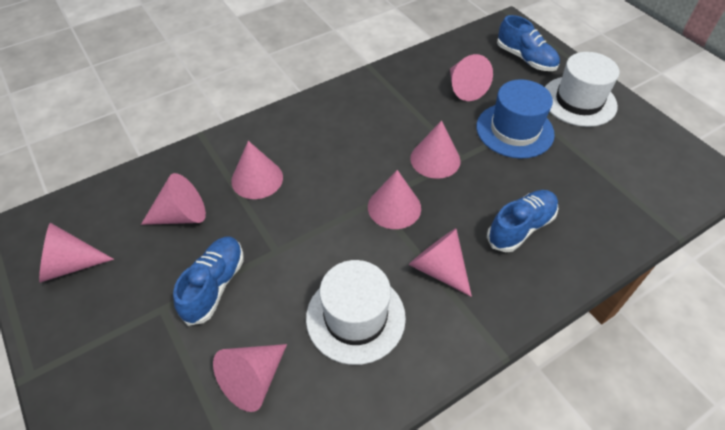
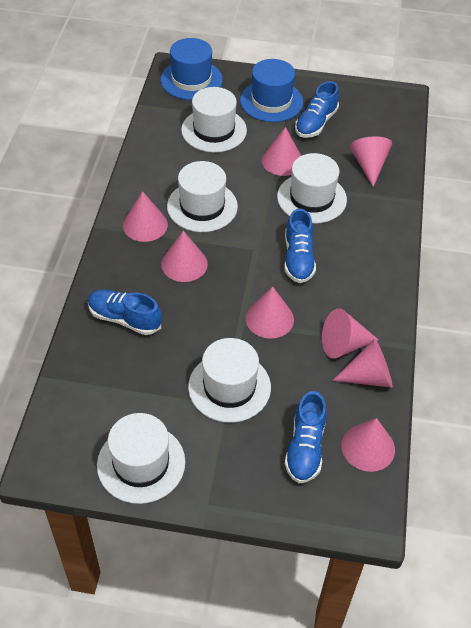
blue hat: 1 -> 2
blue shoe: 3 -> 4
white hat: 2 -> 5

